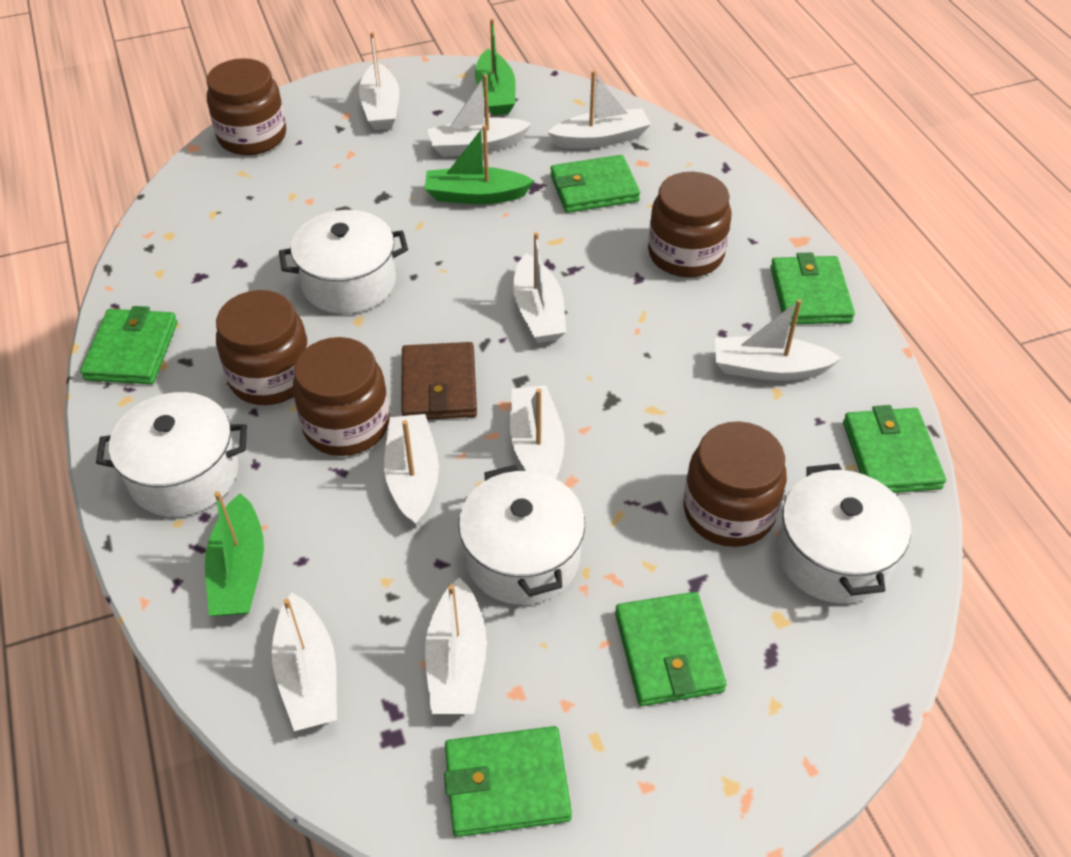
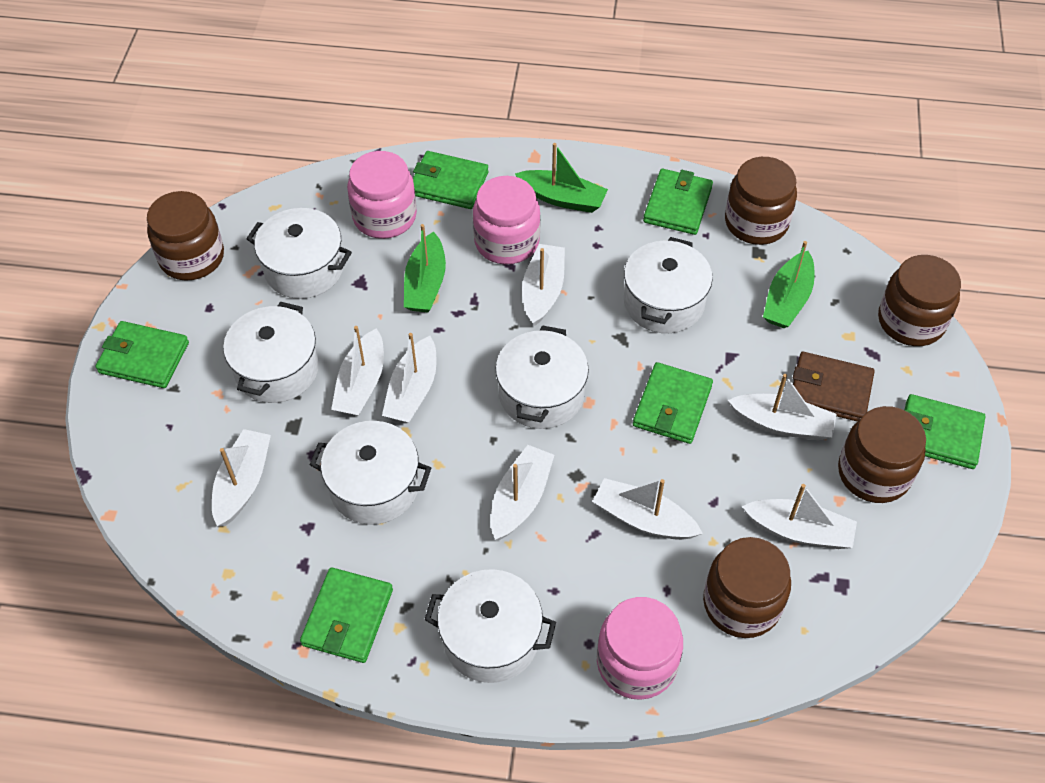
pink jar: 0 -> 3
white boat: 9 -> 8
white pot: 4 -> 6

